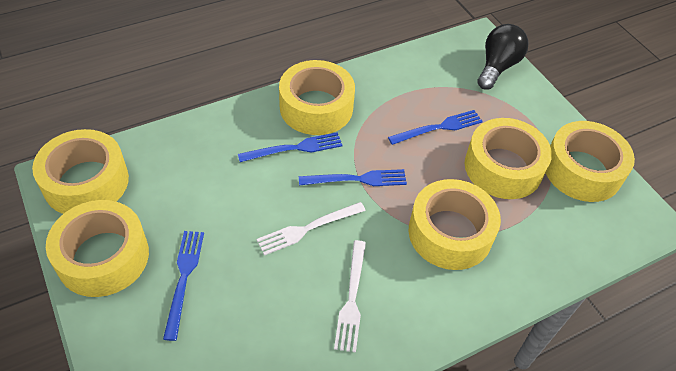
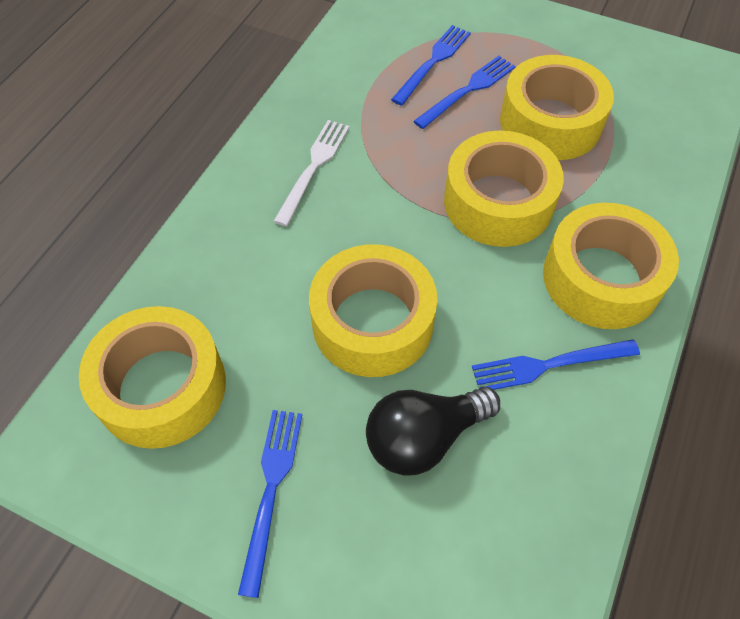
white fork: 2 -> 1
yellow tape: 6 -> 5

